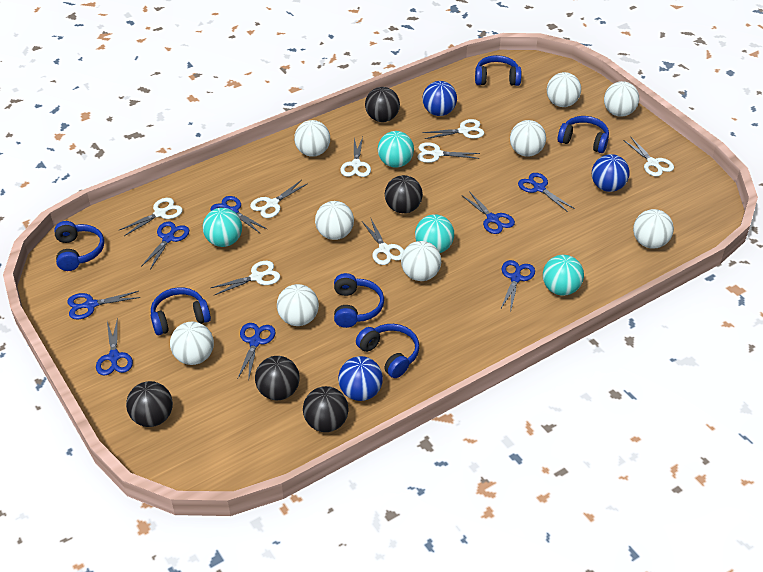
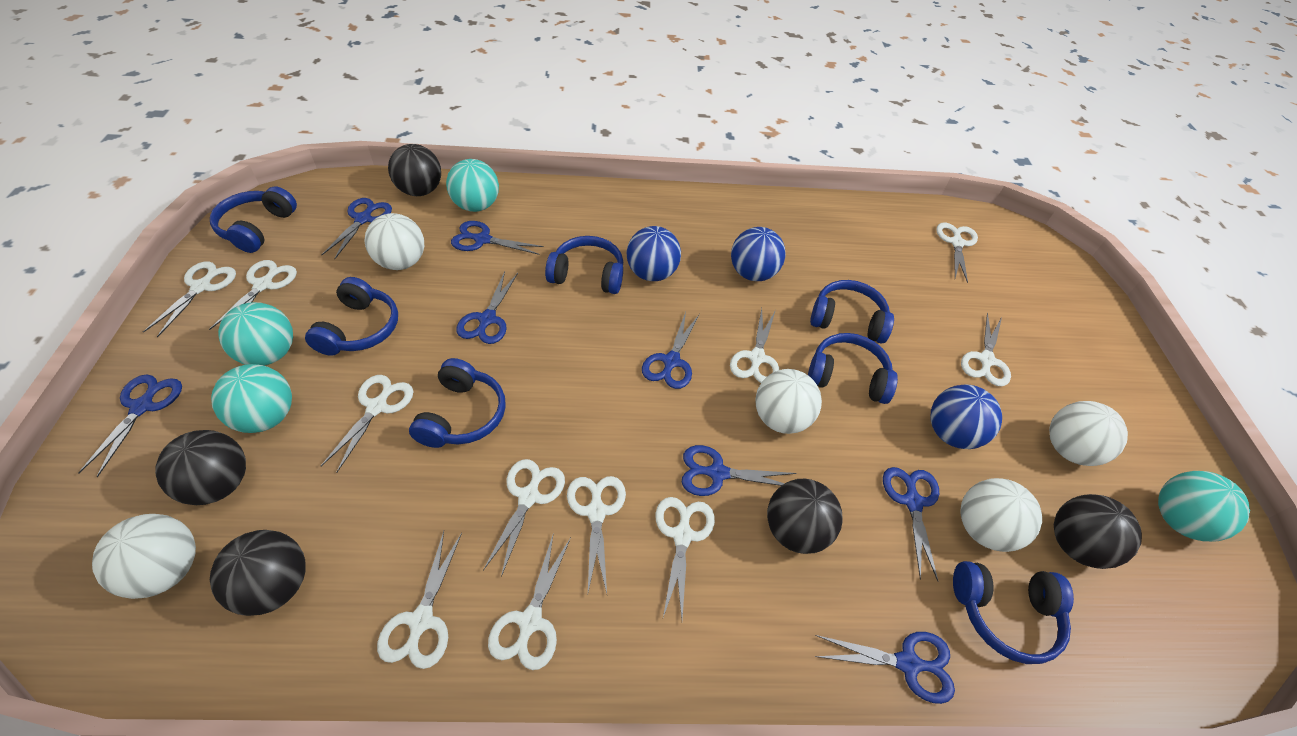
blue headphones: 6 -> 7
white ball: 9 -> 5
white scissors: 8 -> 11

